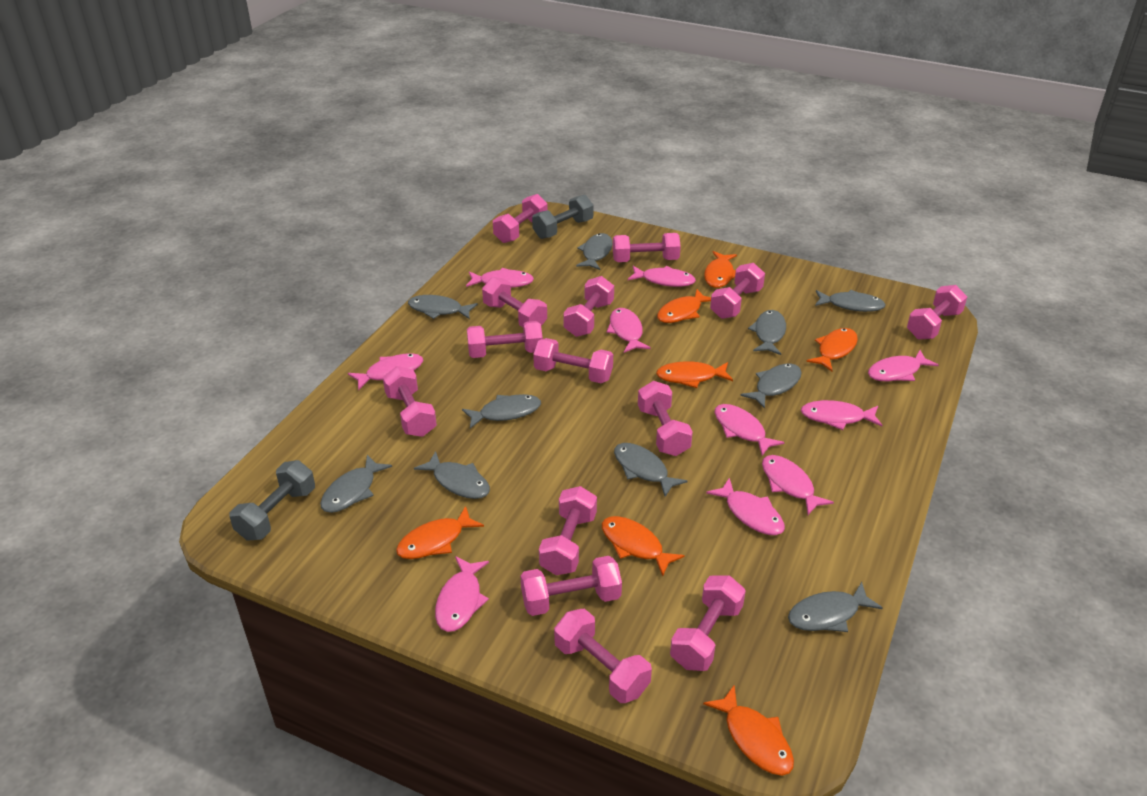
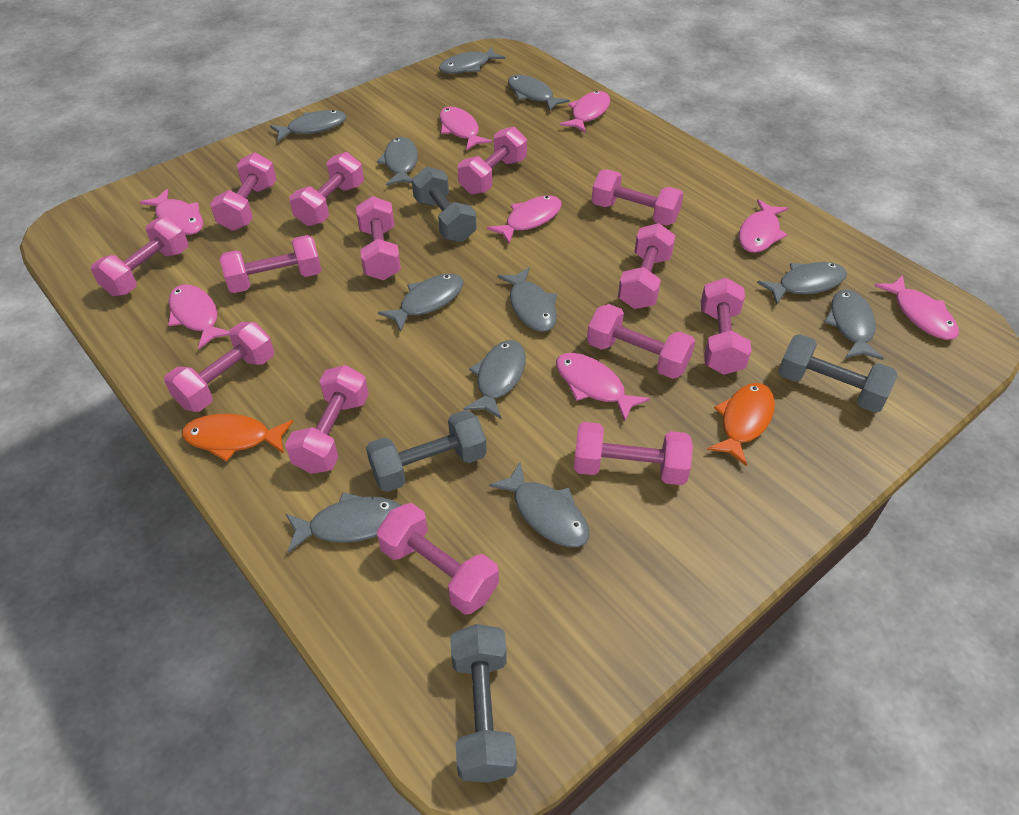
grey dumbbell: 2 -> 4
grey fish: 10 -> 11
orange fish: 7 -> 2
pink fish: 10 -> 8

